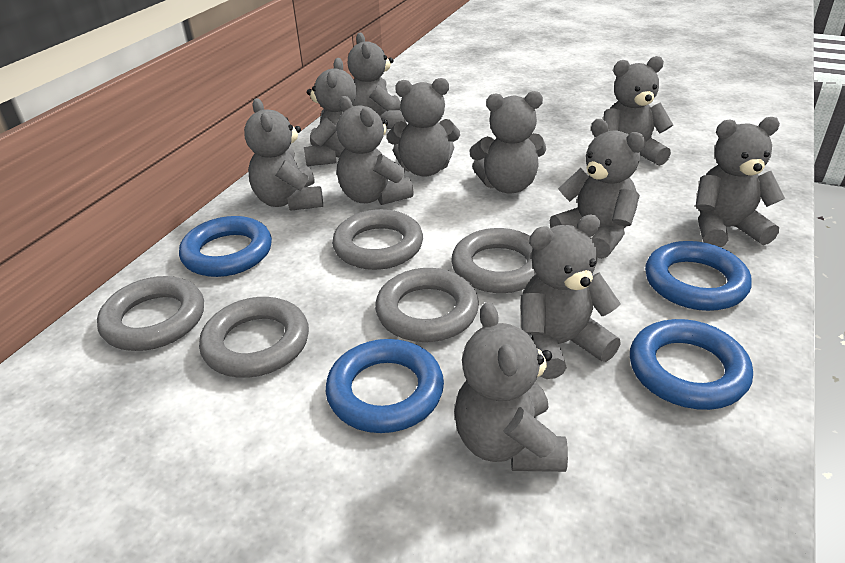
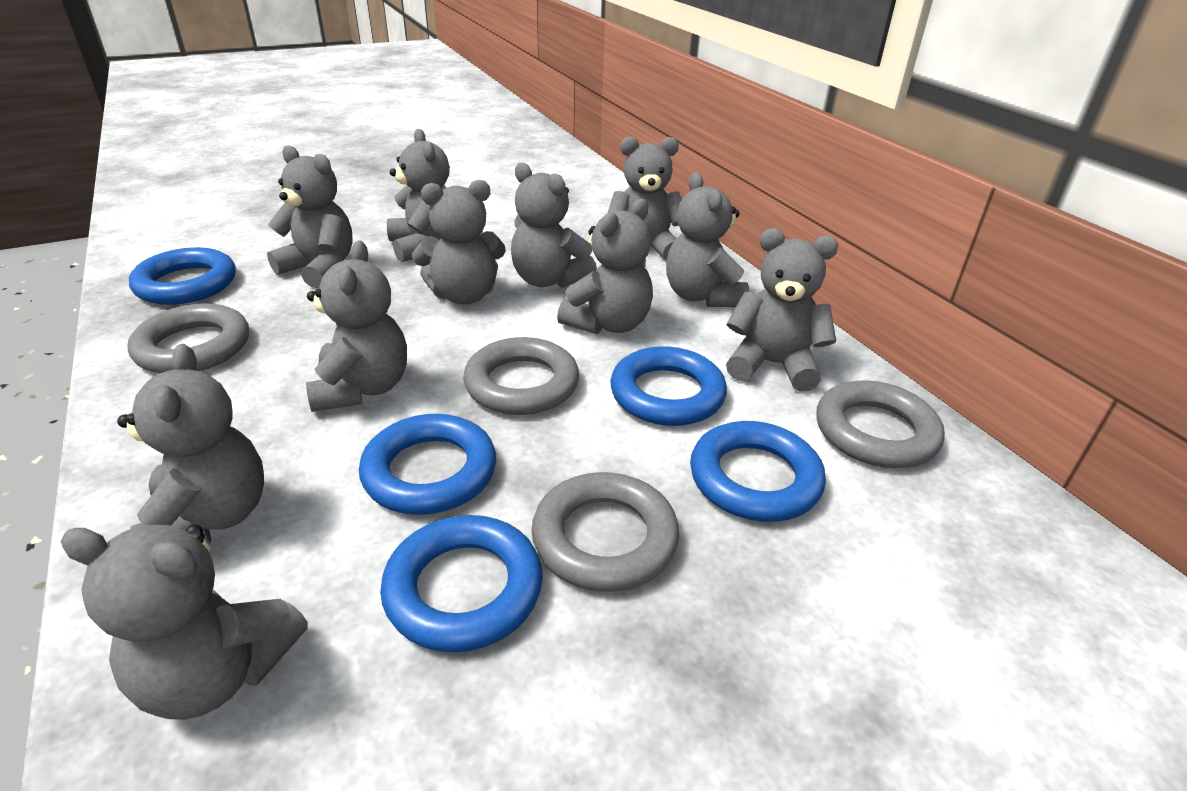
blue ring: 4 -> 5
grey ring: 5 -> 4

